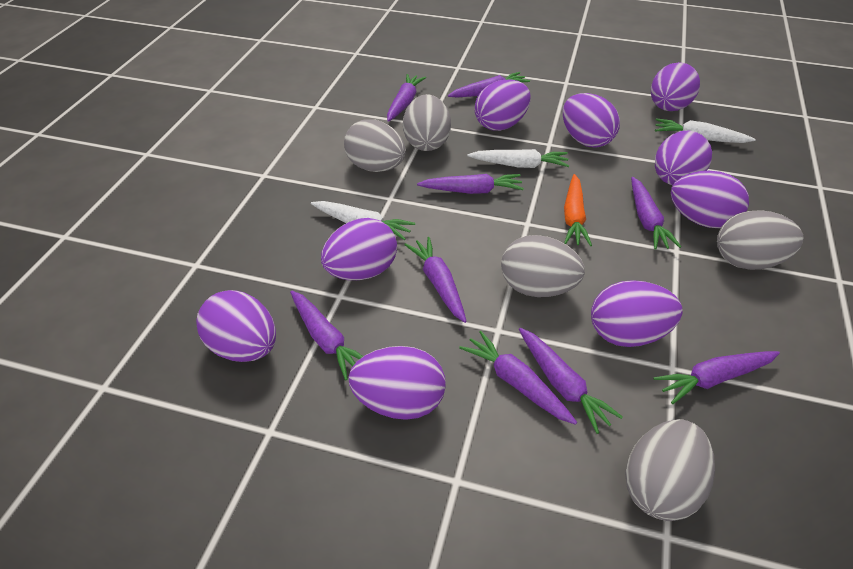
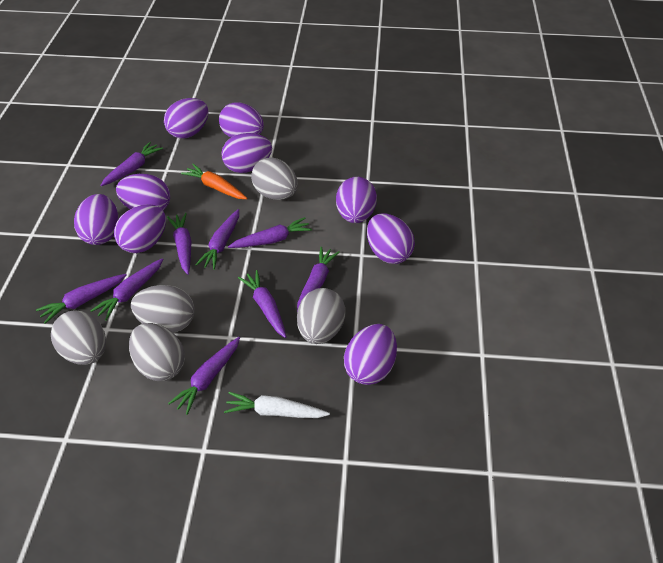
white carrot: 3 -> 1

